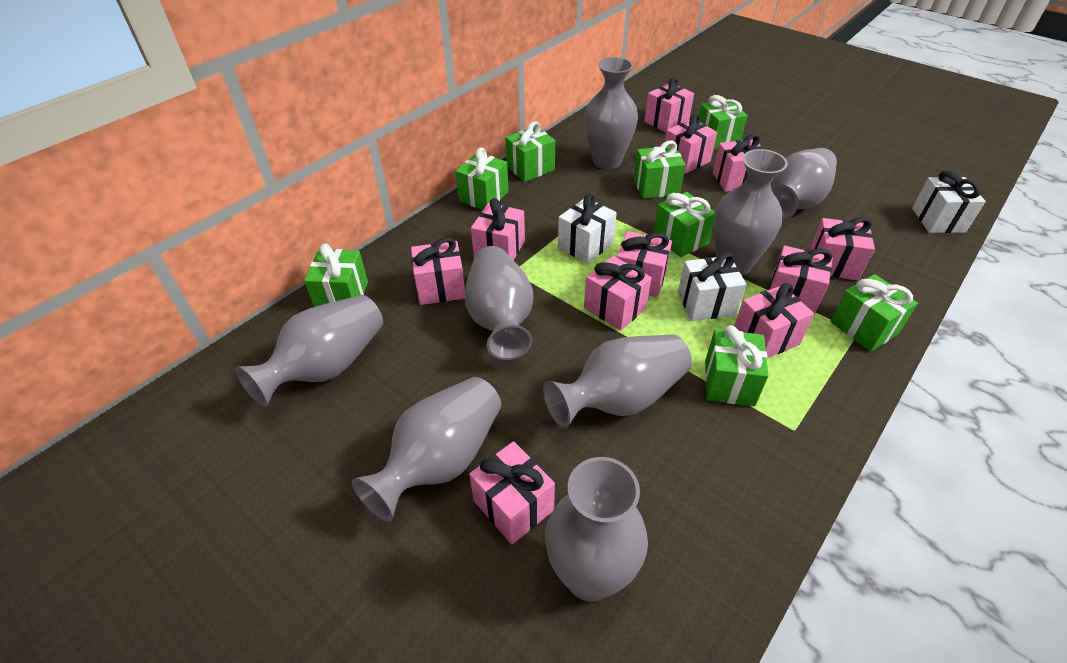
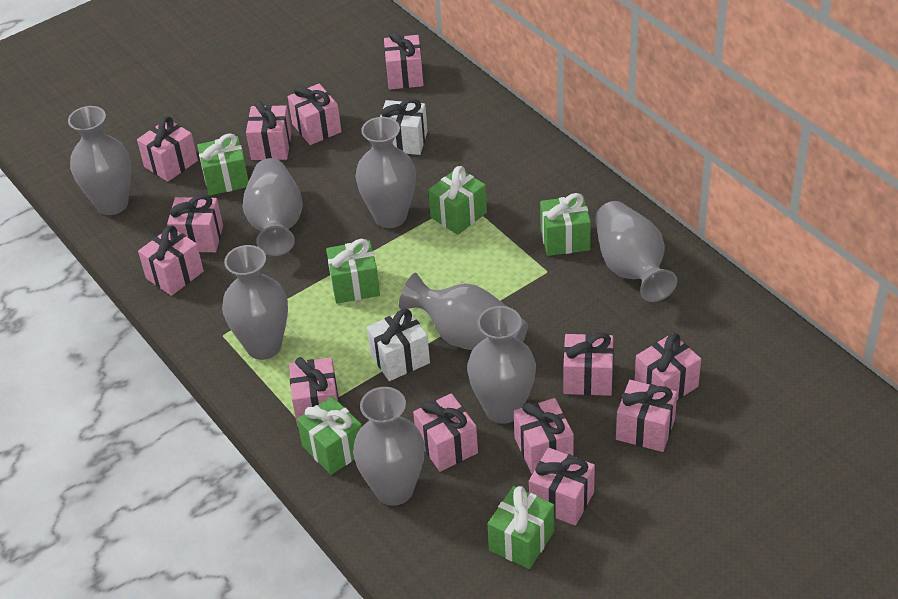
green gift: 8 -> 6
pink gift: 11 -> 13
white gift: 3 -> 2

